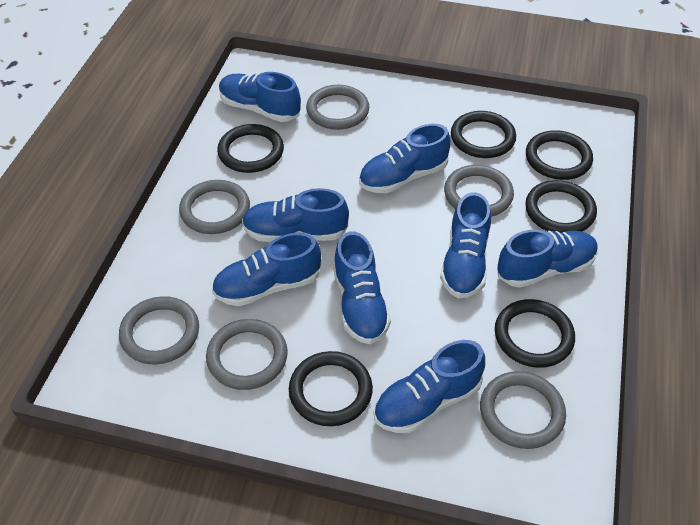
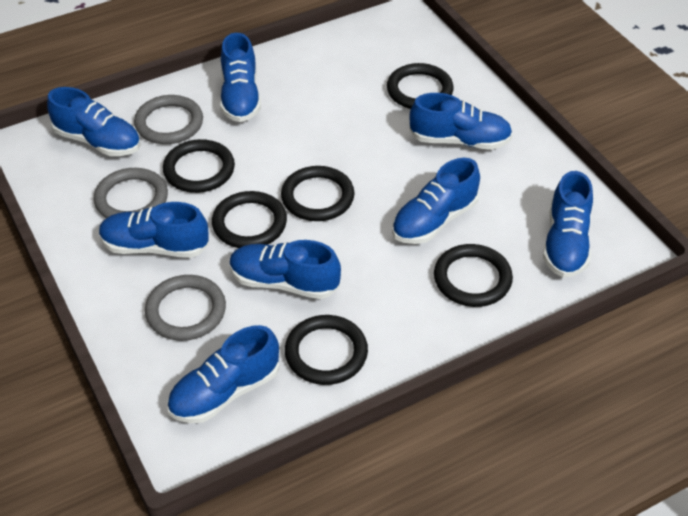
grey ring: 6 -> 3

